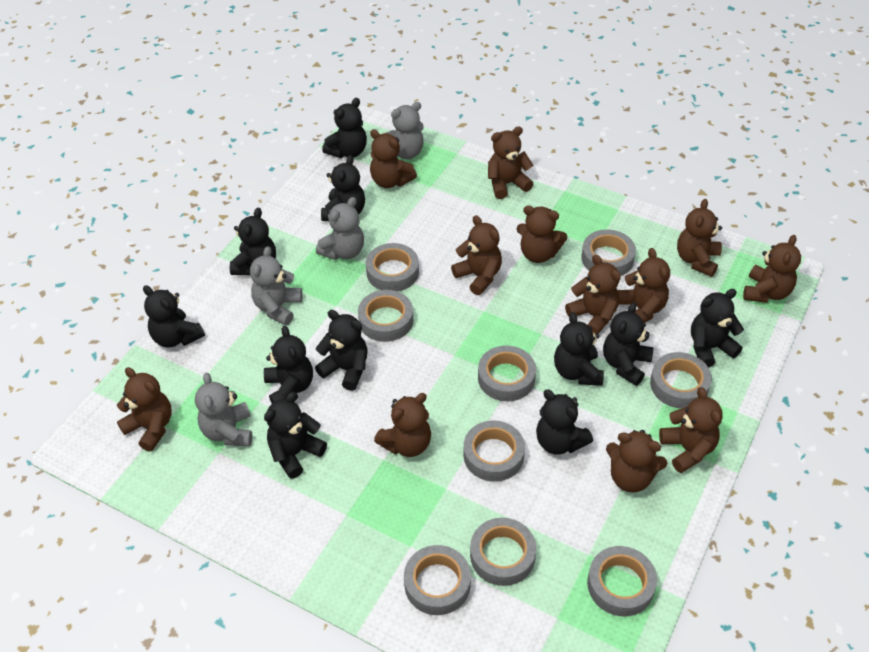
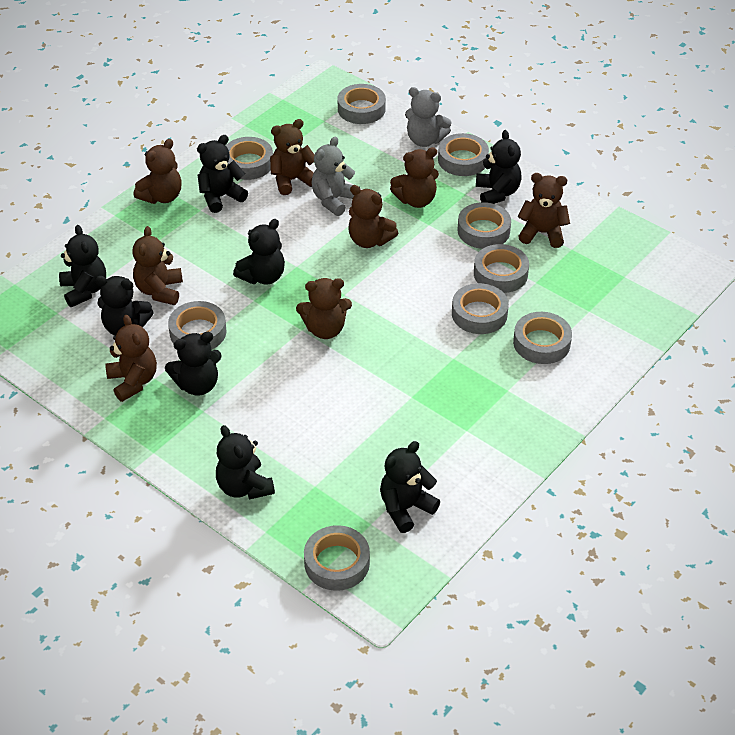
black teddy bear: 11 -> 8
brown teddy bear: 12 -> 8
grey teddy bear: 4 -> 2

